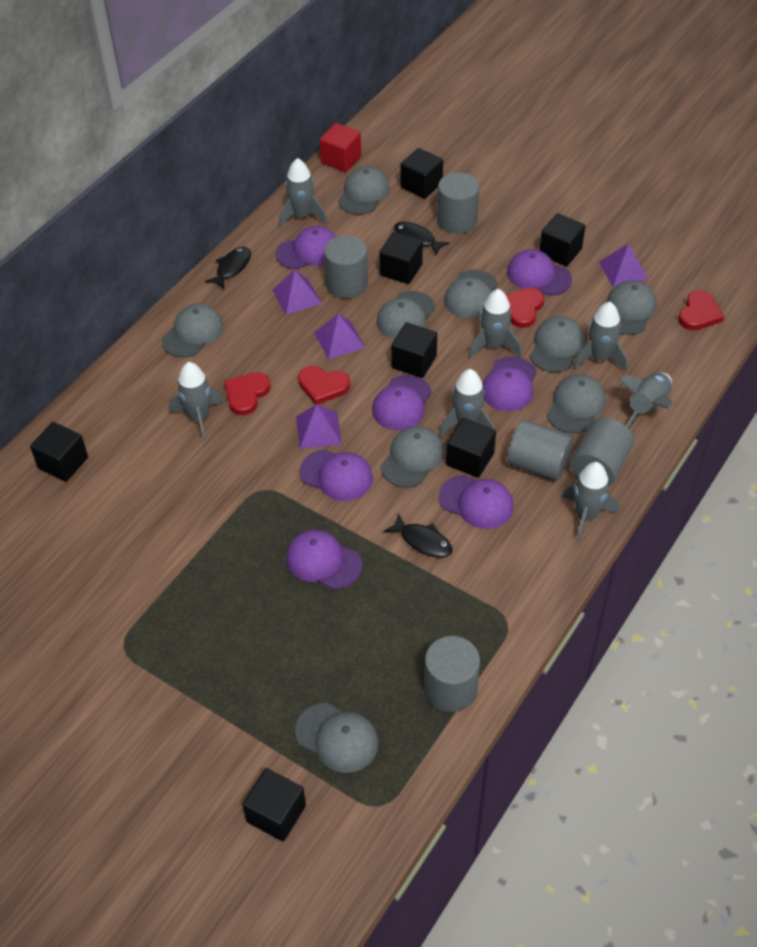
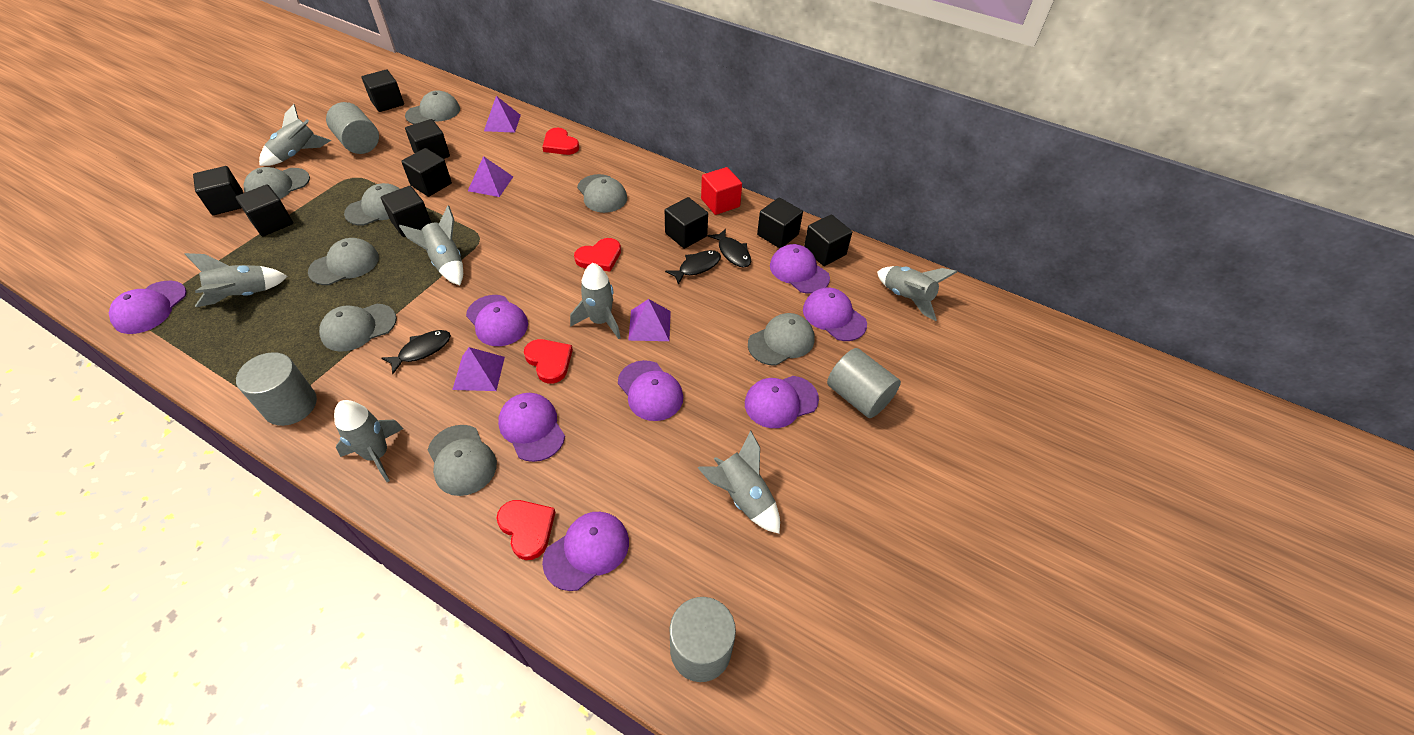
black cube: 7 -> 9
grey cap: 9 -> 8
grey cylinder: 5 -> 4
purple cap: 7 -> 8

